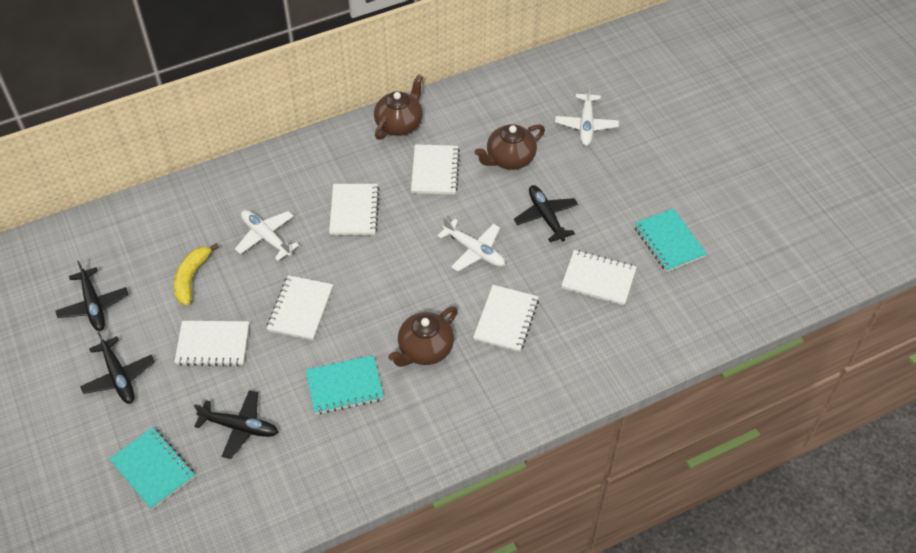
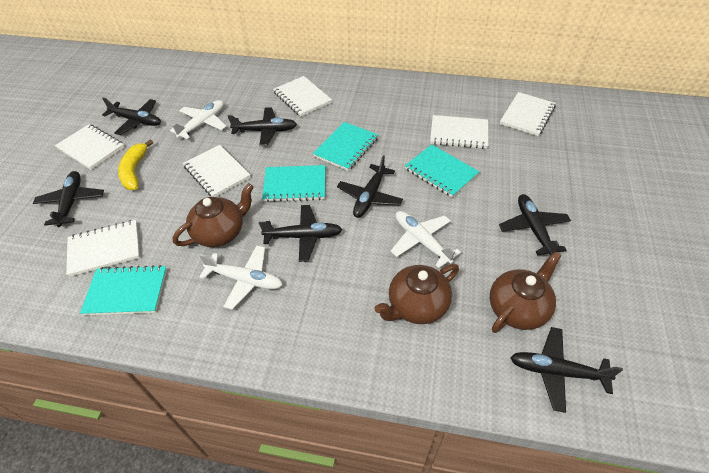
black plane: 4 -> 7
turquoise notebook: 3 -> 4

